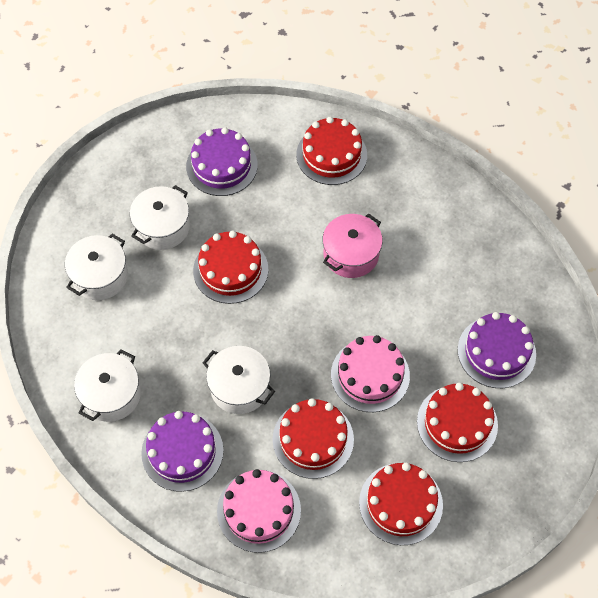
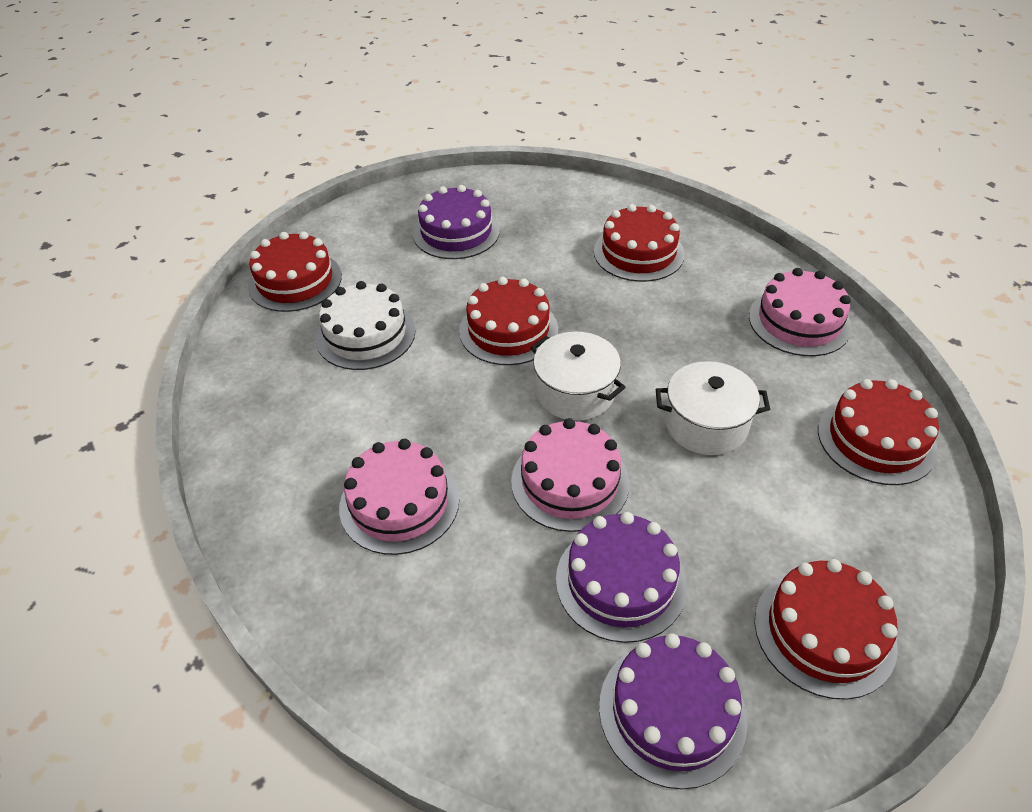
pink cake: 2 -> 3
pink pot: 1 -> 0
white cake: 0 -> 1
white pot: 4 -> 2

